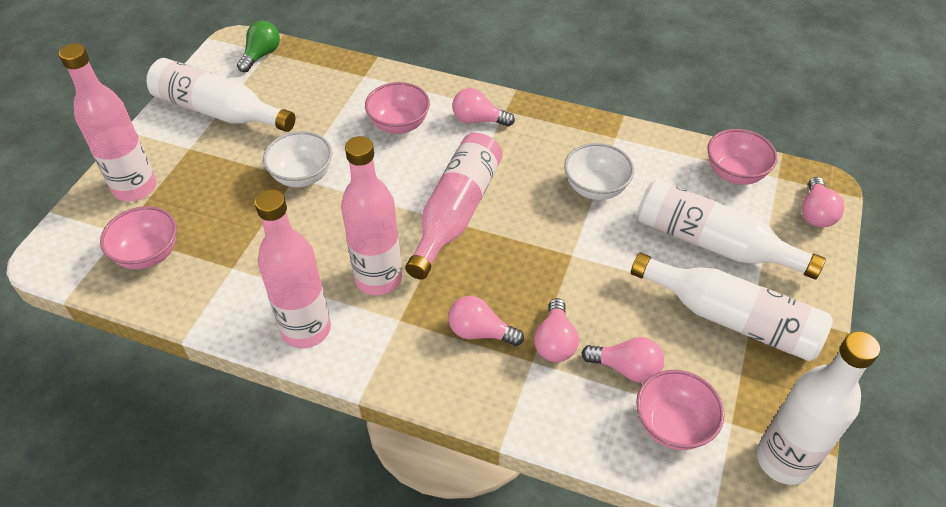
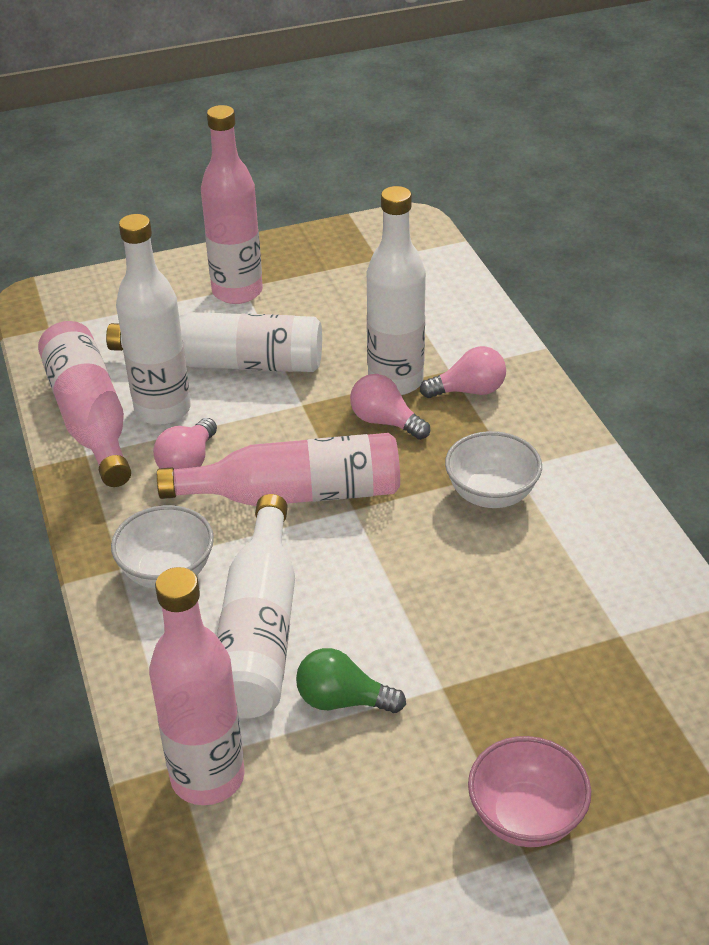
pink bowl: 4 -> 1
pink light bulb: 5 -> 3

